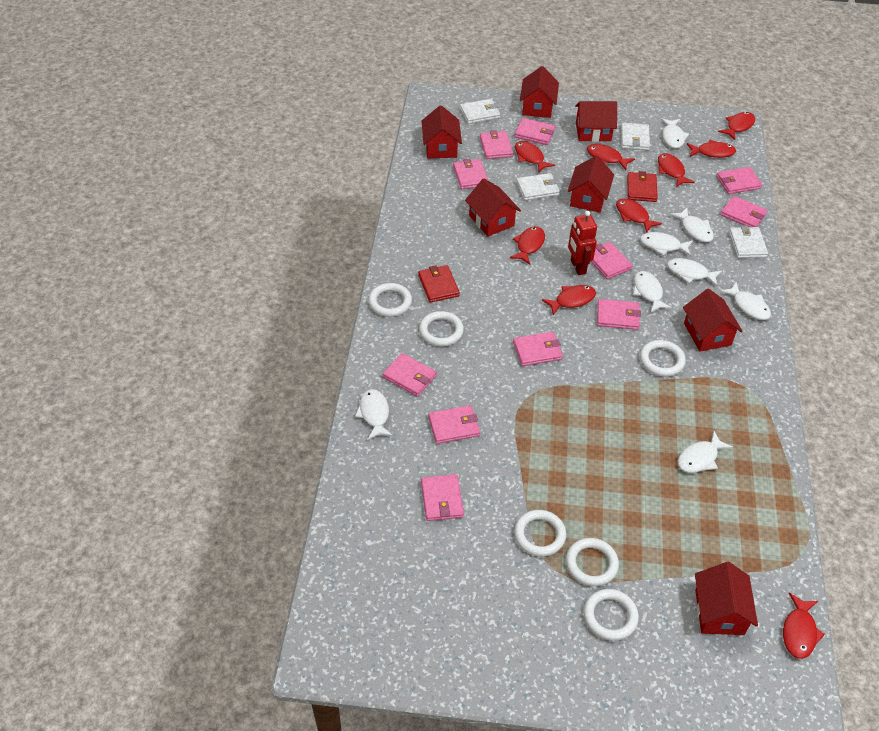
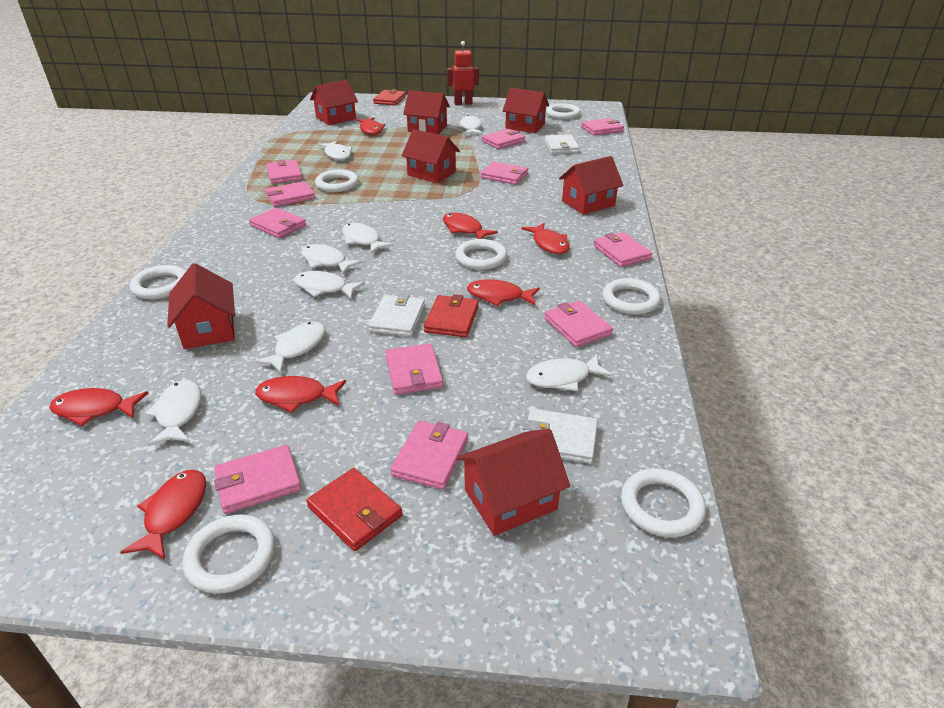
red fish: 9 -> 7
red wallet: 2 -> 3
white ring: 6 -> 7
white wallet: 4 -> 3

